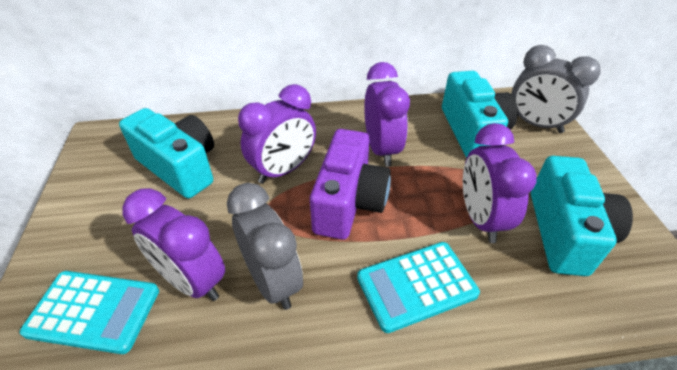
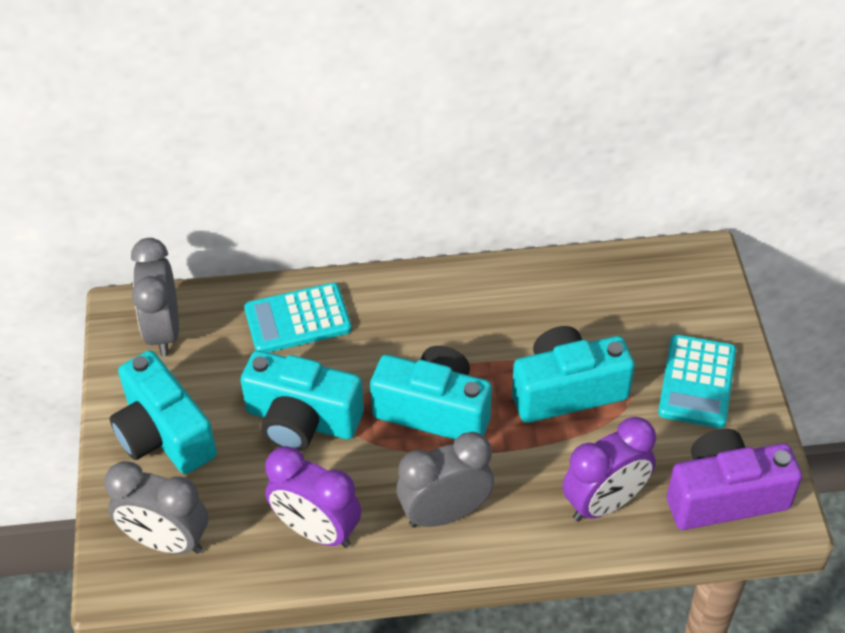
grey clock: 2 -> 3
purple clock: 4 -> 2
turquoise camera: 3 -> 4

